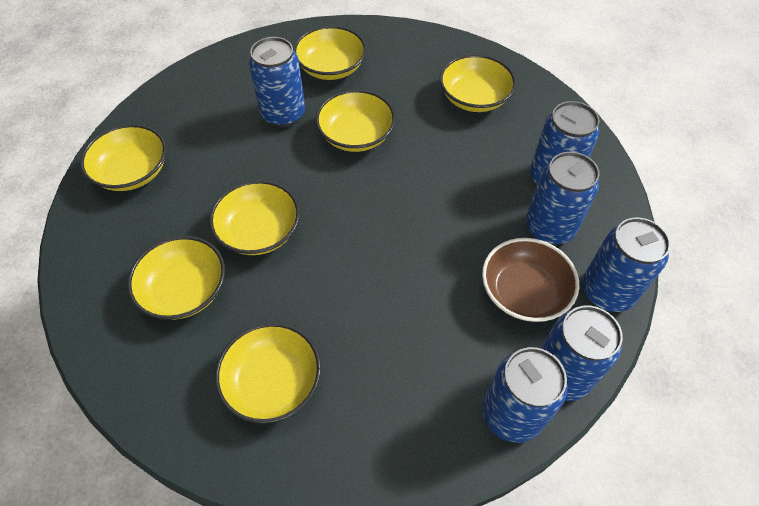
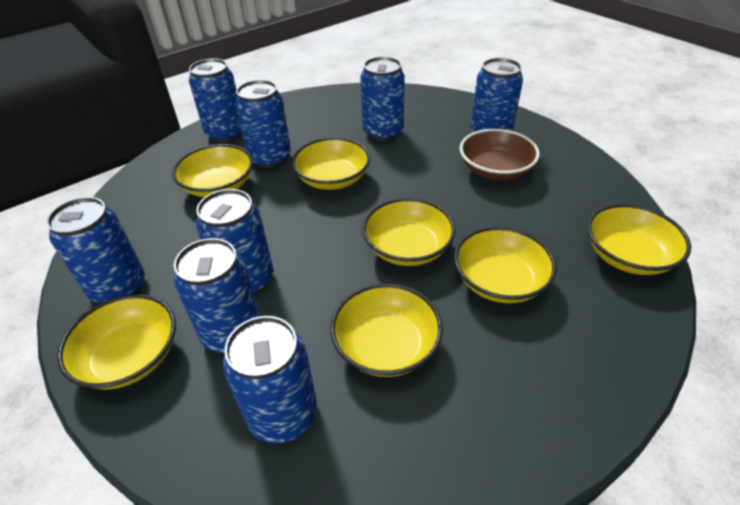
blue can: 6 -> 8

